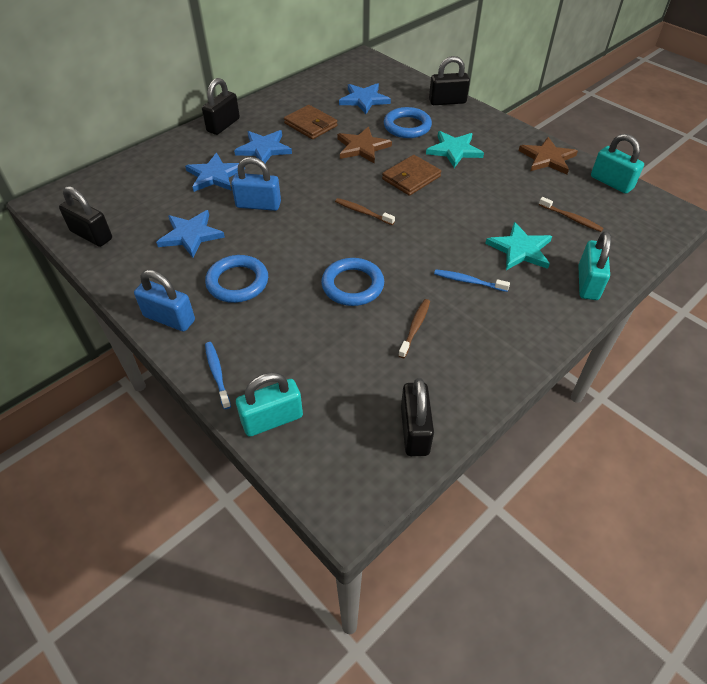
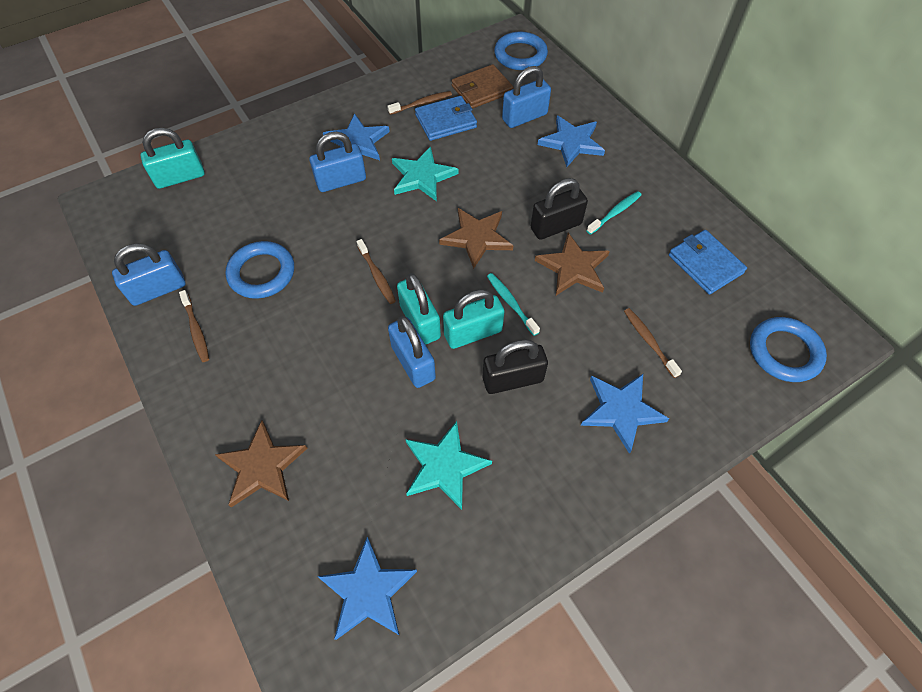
black padlock: 4 -> 2
blue padlock: 2 -> 4
blue toothbrush: 2 -> 0
blue wallet: 0 -> 2
brown star: 2 -> 3
brown toothbrush: 3 -> 4
brown wallet: 2 -> 1
turquoise toothbrush: 0 -> 2

